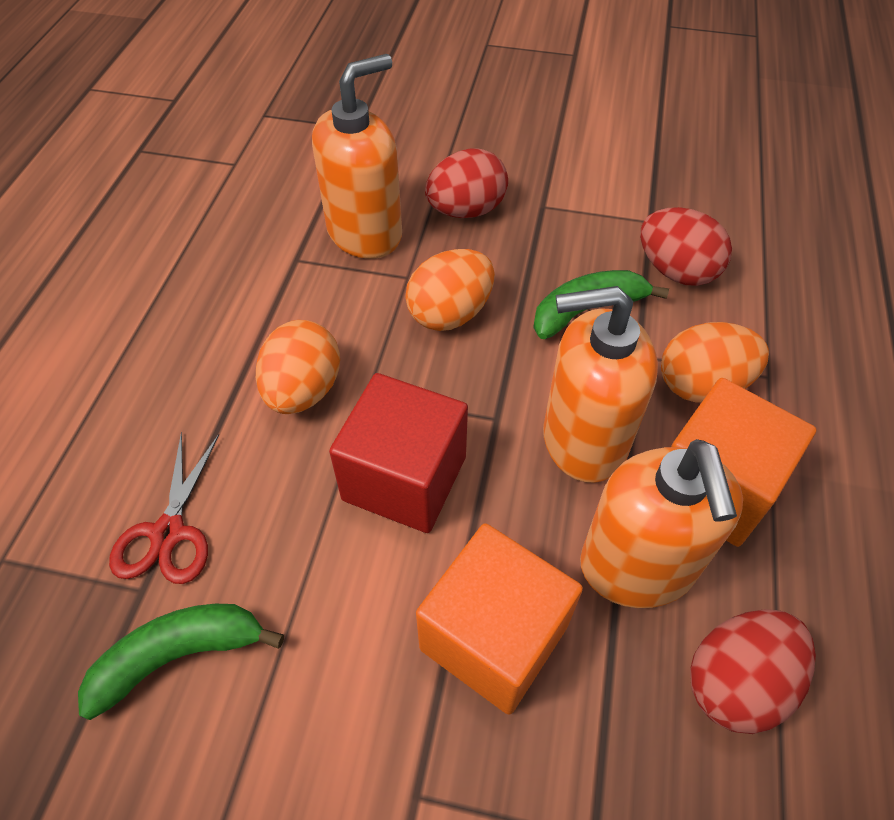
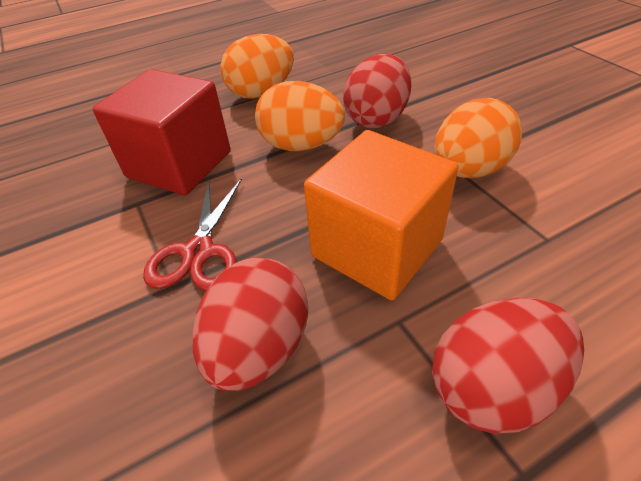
green banana: 2 -> 0
orange cube: 2 -> 1
orange soap dispenser: 3 -> 0

